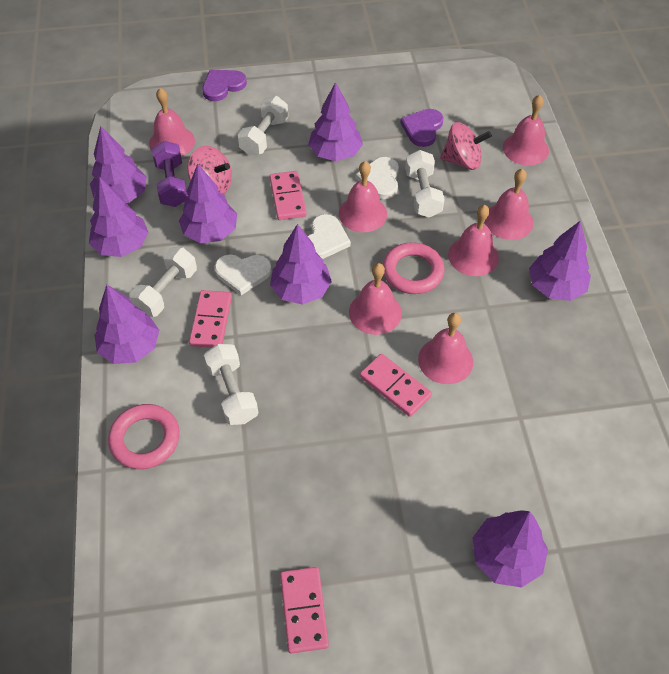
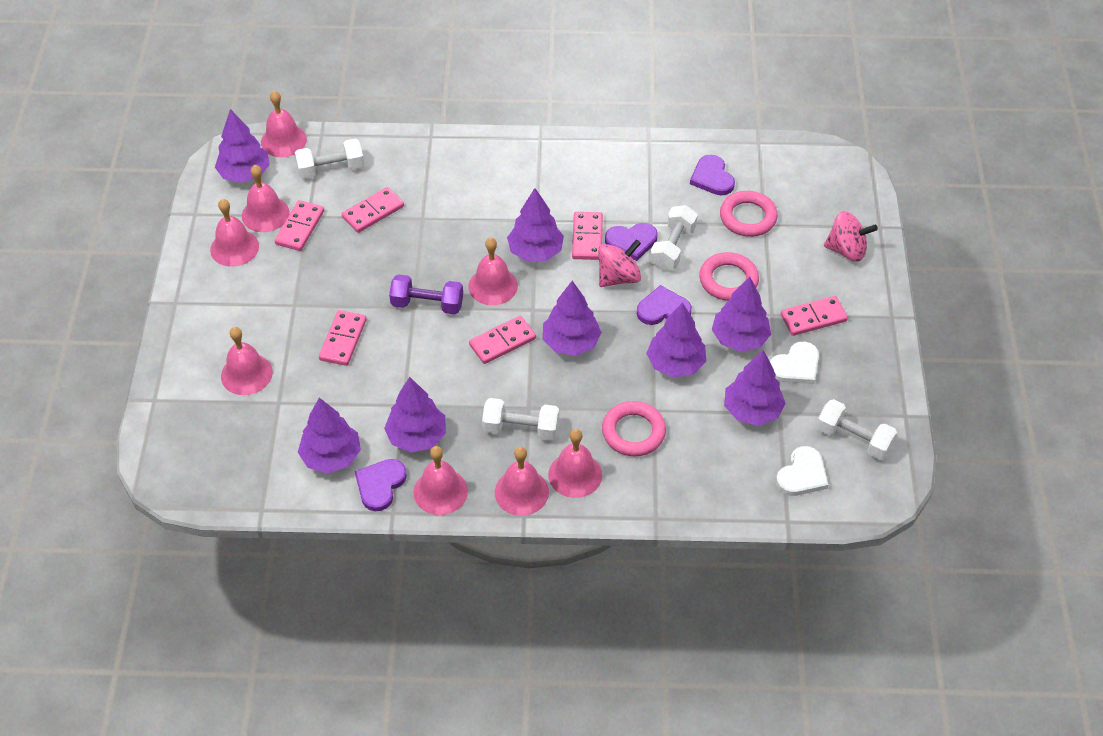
pink bell: 7 -> 8
pink domino: 4 -> 6
pink ring: 2 -> 3
purple heart: 2 -> 4
white heart: 3 -> 2

